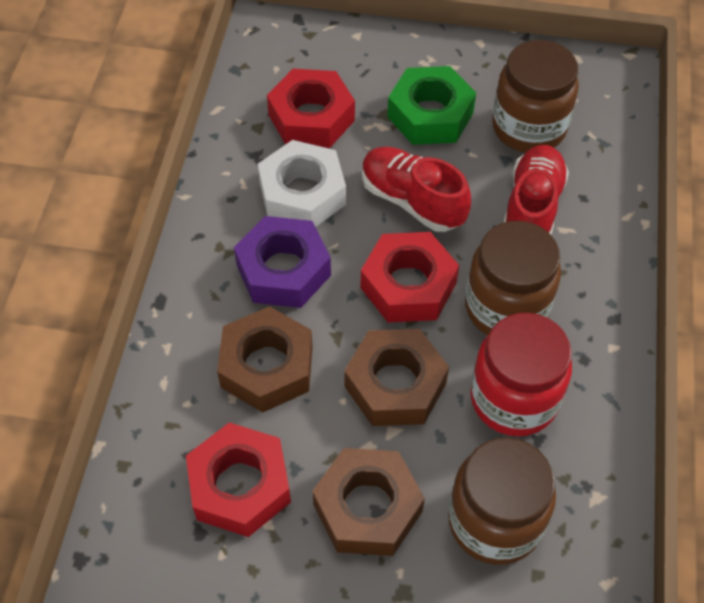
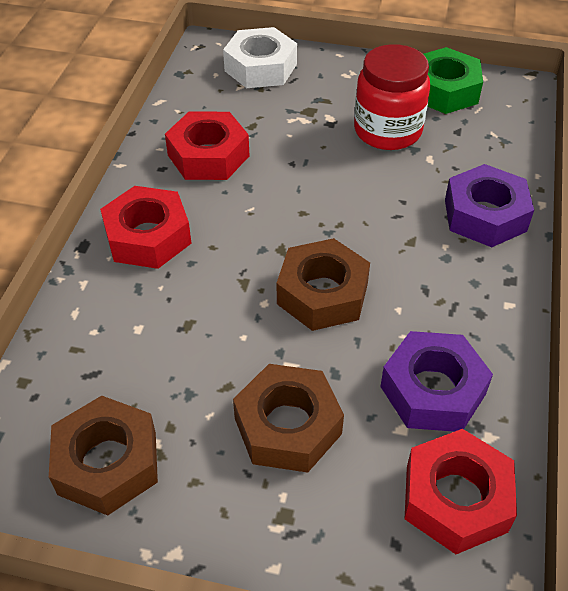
brown jar: 3 -> 0
purple nut: 1 -> 2
red shoe: 2 -> 0

